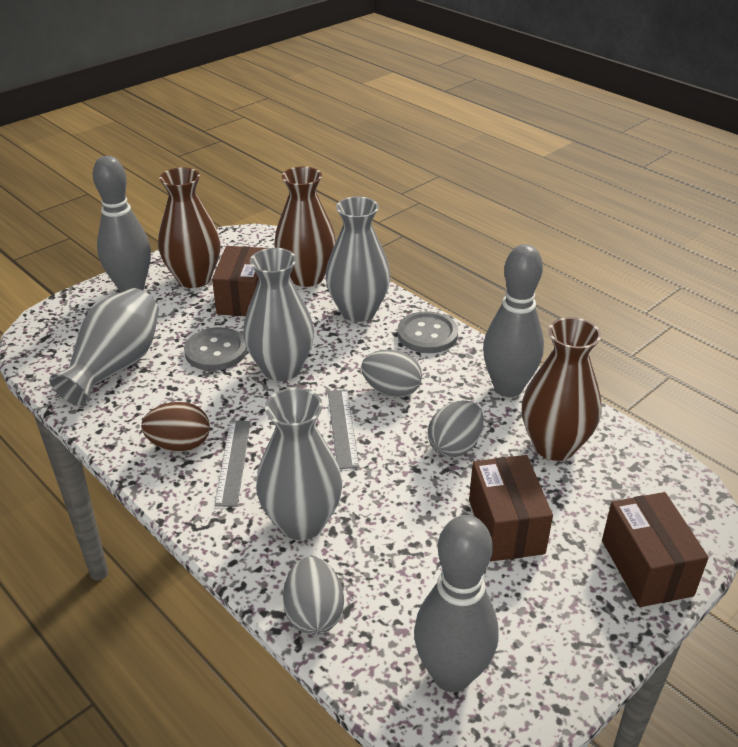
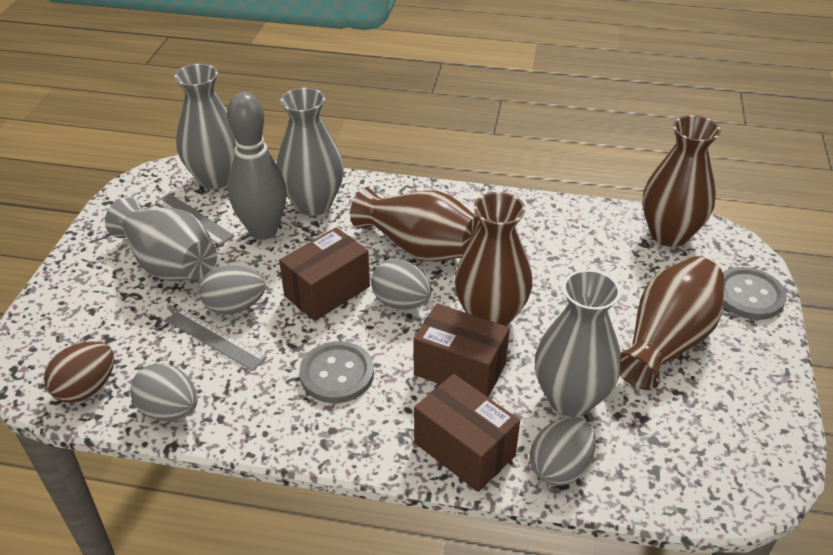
brown vase: 3 -> 4
grey bowling pin: 3 -> 1
grey egg: 3 -> 4

